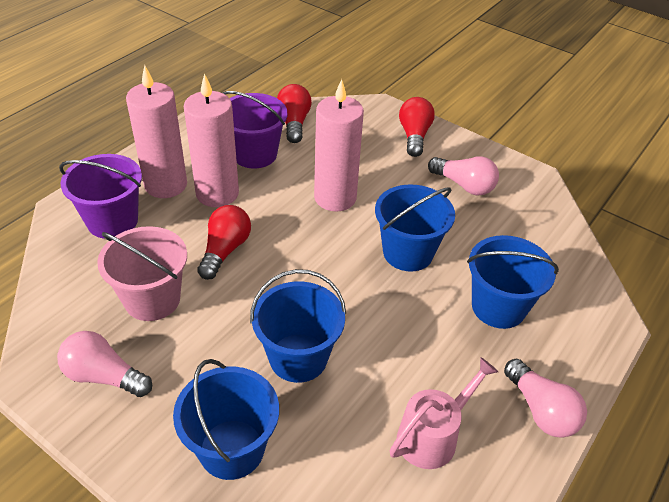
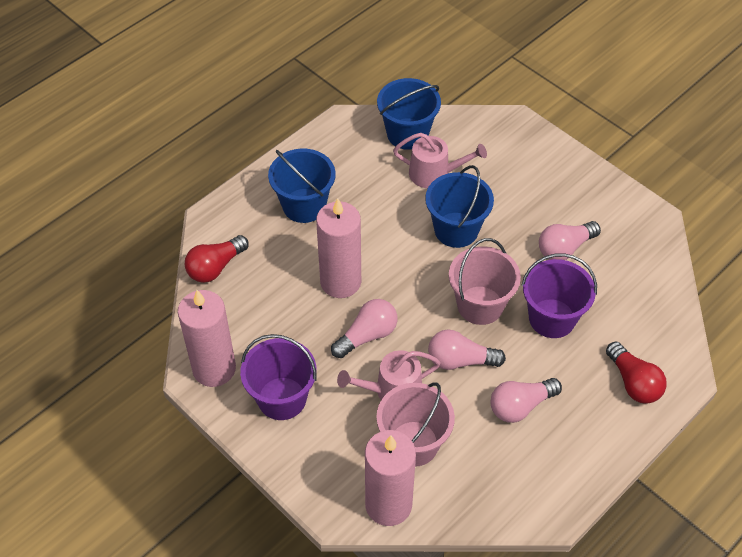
blue bucket: 4 -> 3
pink bucket: 1 -> 2
pink light bulb: 3 -> 4
pink watering can: 1 -> 2
red light bulb: 3 -> 2

